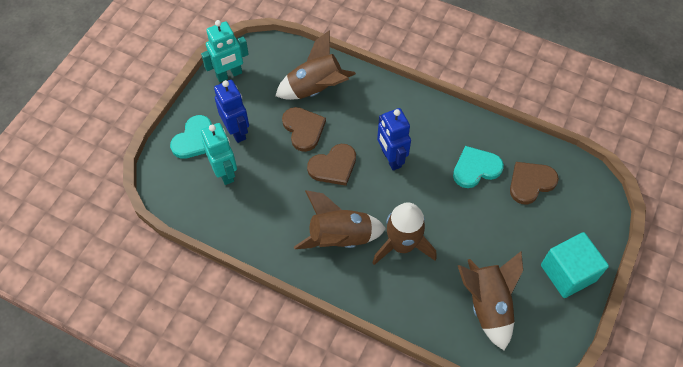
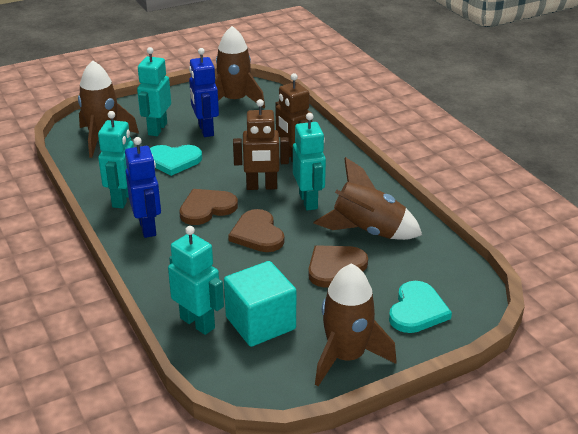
brown robot: 0 -> 2
turquoise robot: 2 -> 4

